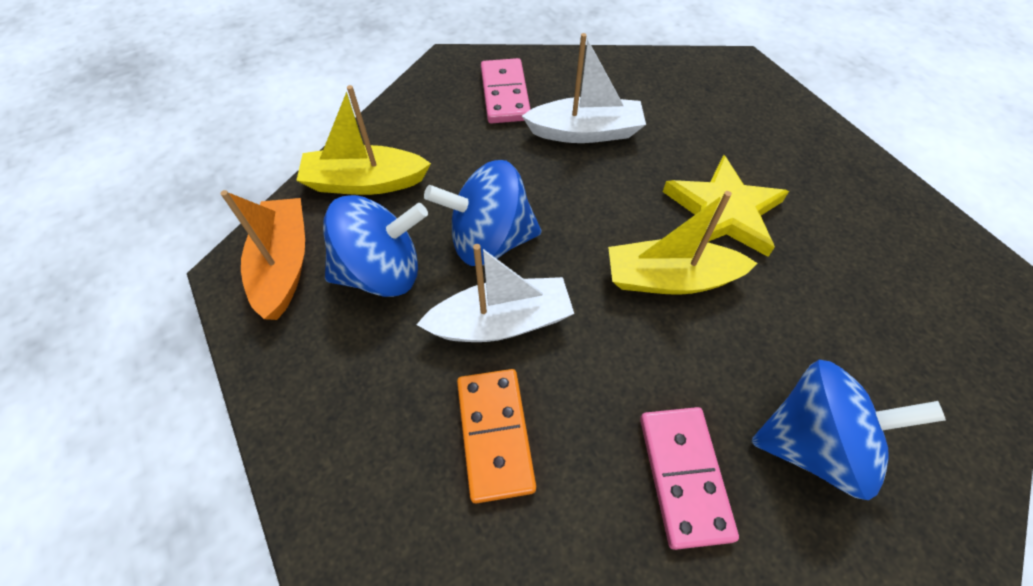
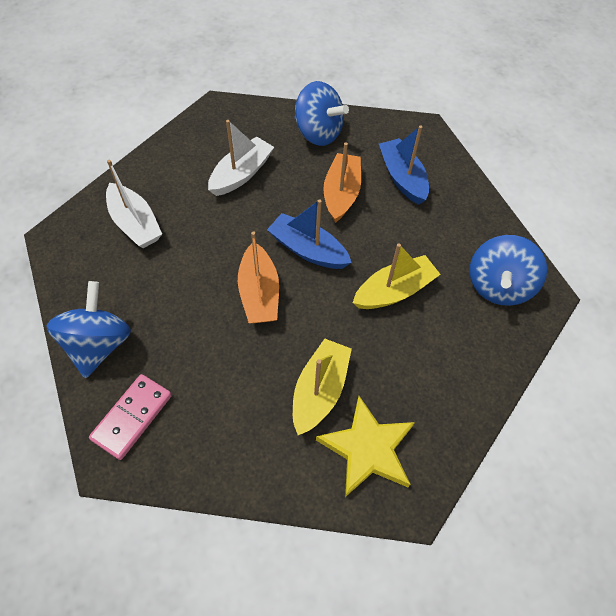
blue boat: 0 -> 2
orange boat: 1 -> 2
orange domino: 1 -> 0
pink domino: 2 -> 1

